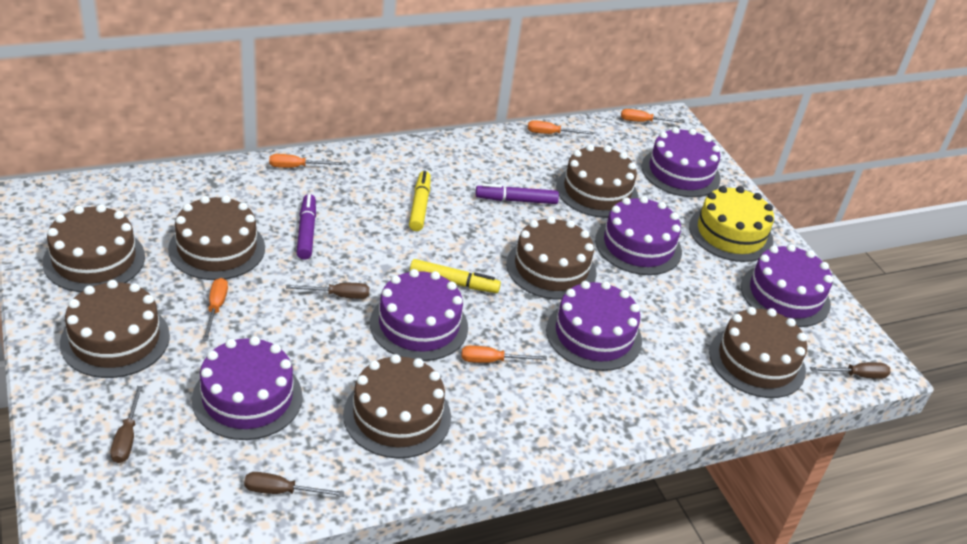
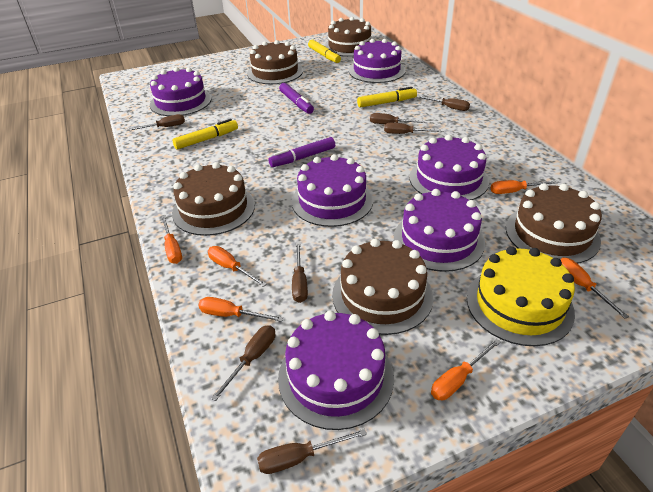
brown cake: 7 -> 5
brown screwdriver: 4 -> 7
orange screwdriver: 5 -> 6
yellow marker: 2 -> 3

